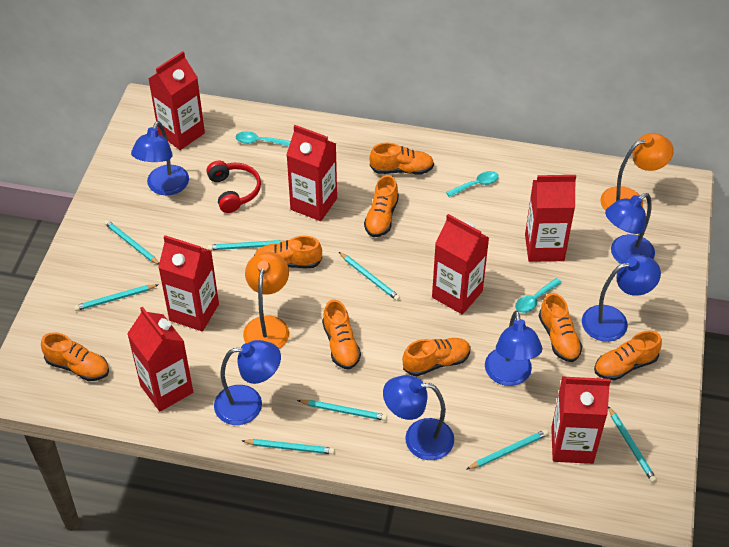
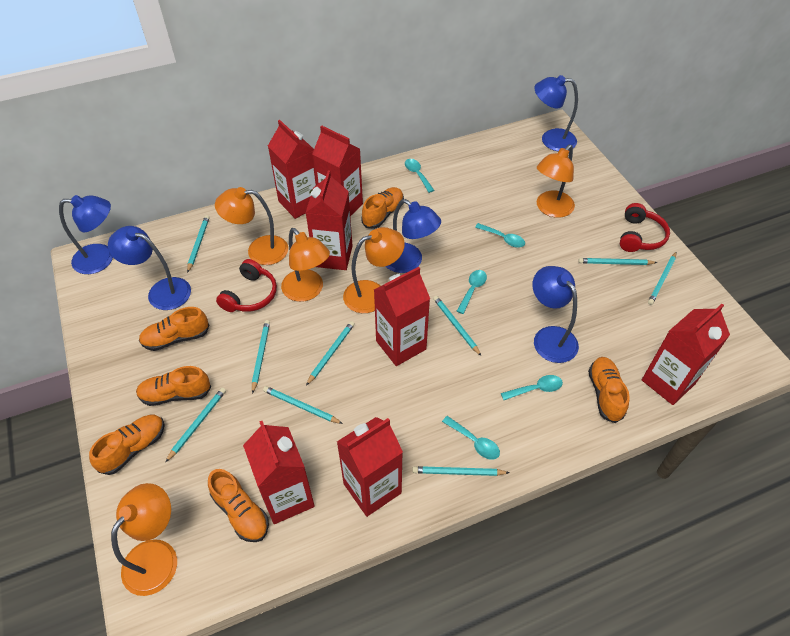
blue lamp: 6 -> 5
orange lamp: 2 -> 5
orange shoe: 8 -> 6
red headphones: 1 -> 2
turquoise pencil: 8 -> 9
turquoise spoon: 3 -> 5

